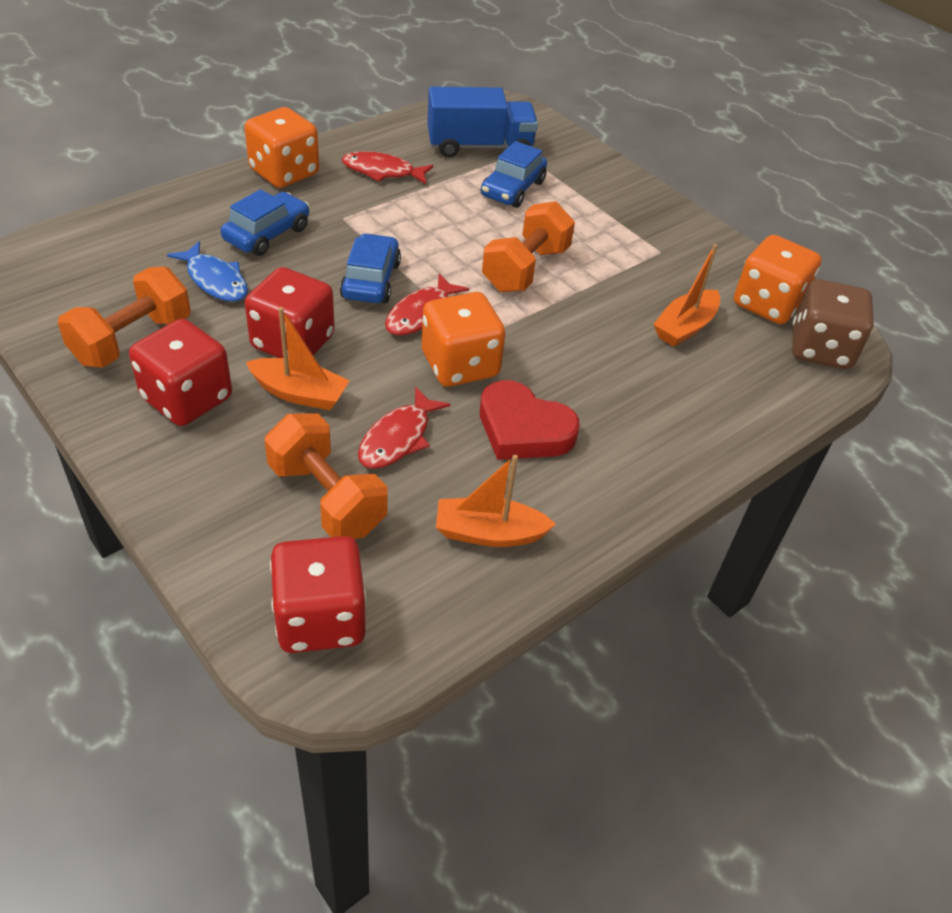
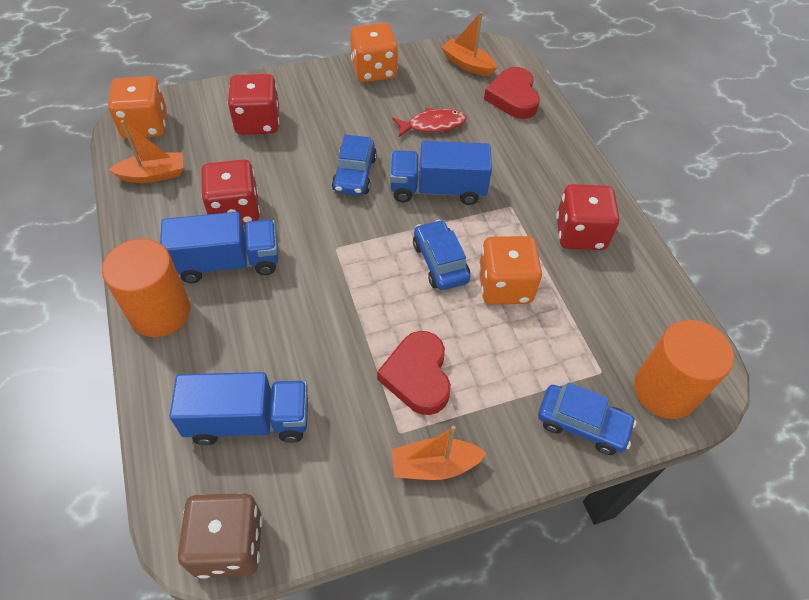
blue fish: 1 -> 0
blue truck: 1 -> 3
orange cylinder: 0 -> 2
orange dumbbell: 3 -> 0
red fish: 3 -> 1
red heart: 1 -> 2

